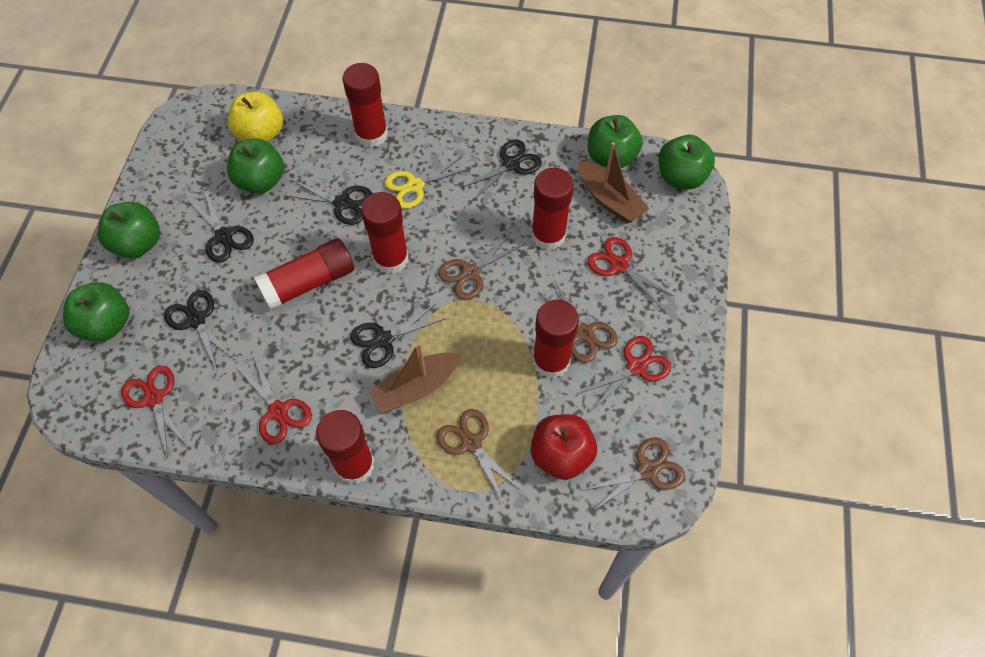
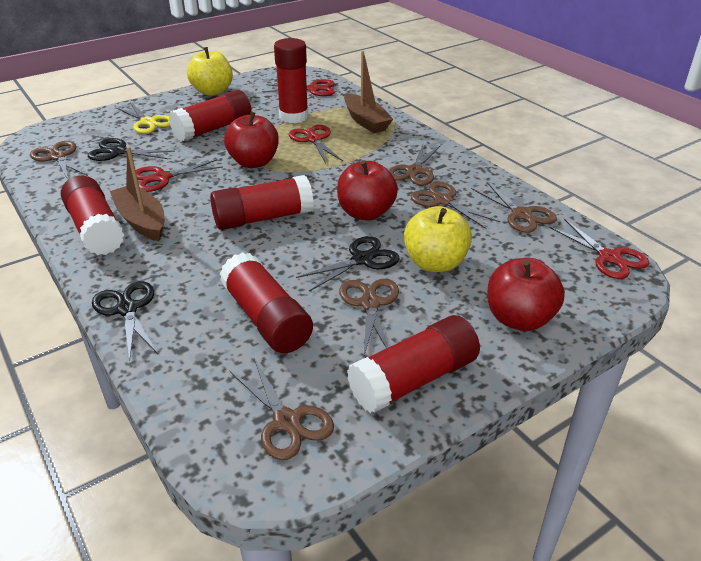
black scissors: 5 -> 3
brown scissors: 4 -> 6
green apple: 5 -> 0
red apple: 1 -> 3
yellow apple: 1 -> 2

